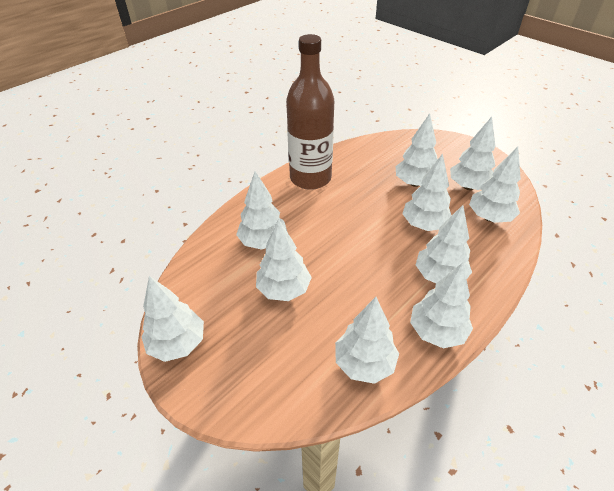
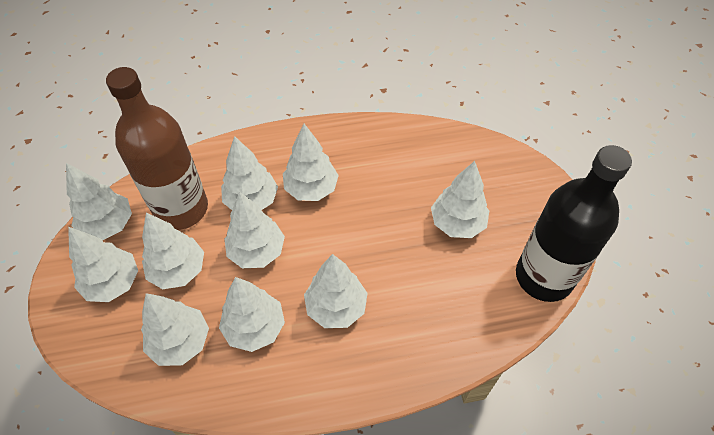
black bottle: 0 -> 1

